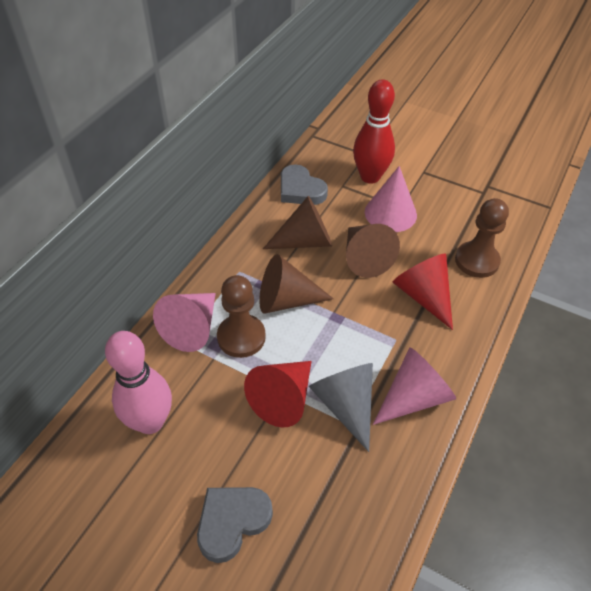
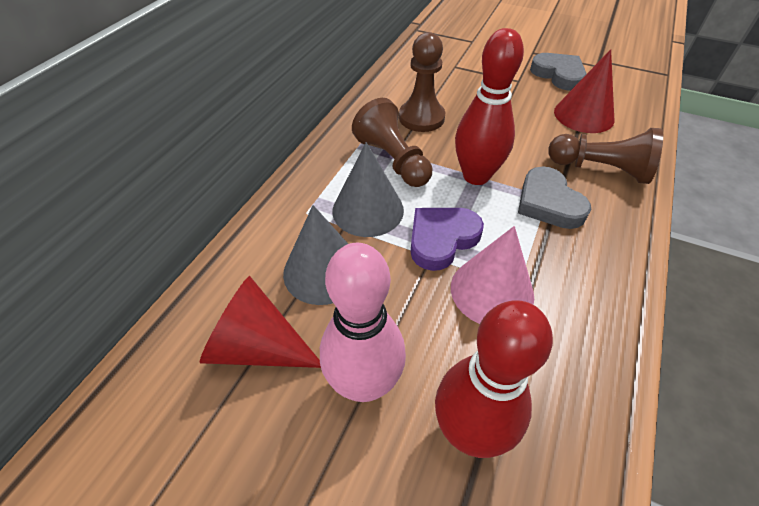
brown cone: 3 -> 0
brown pawn: 2 -> 3
grey cone: 1 -> 2
pink cone: 3 -> 1
purple heart: 0 -> 1
red bowling pin: 1 -> 2

